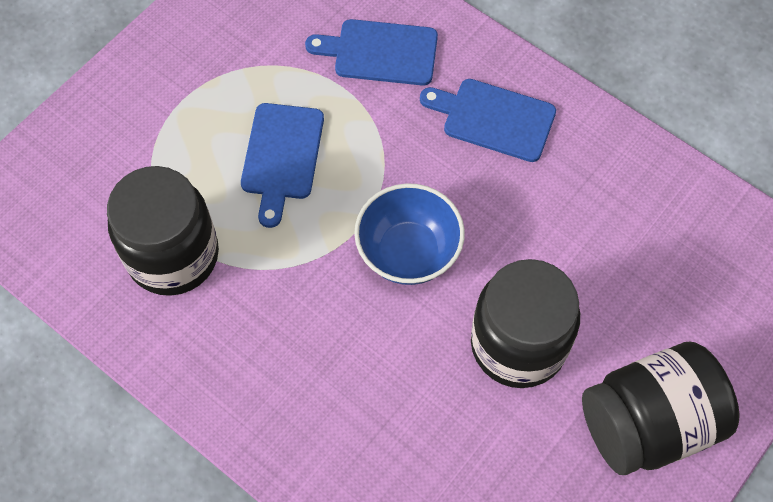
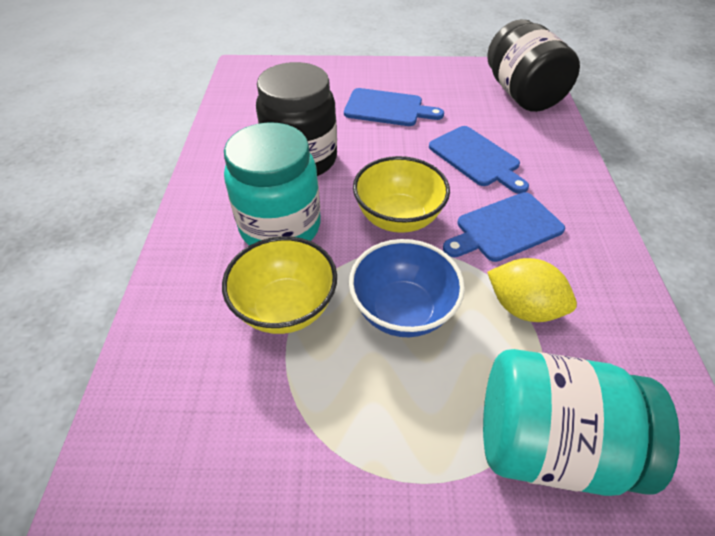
black jar: 3 -> 2
turquoise jar: 0 -> 2
yellow bowl: 0 -> 2
yellow lemon: 0 -> 1

